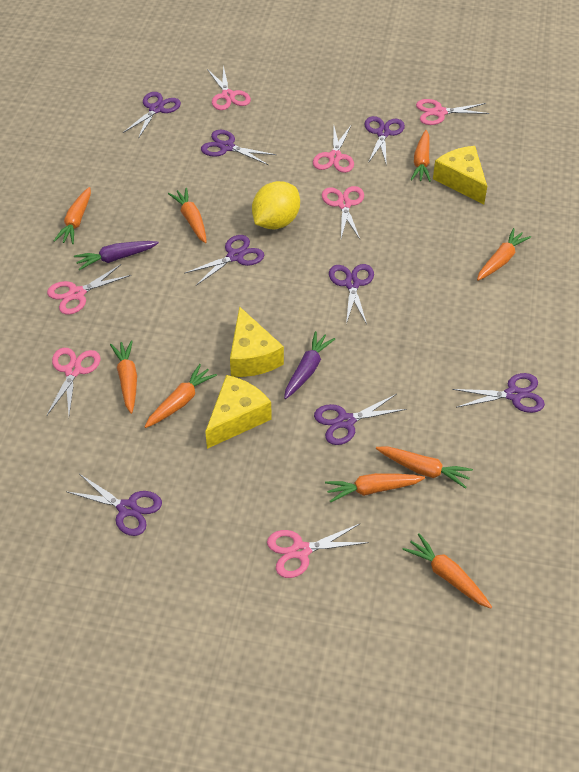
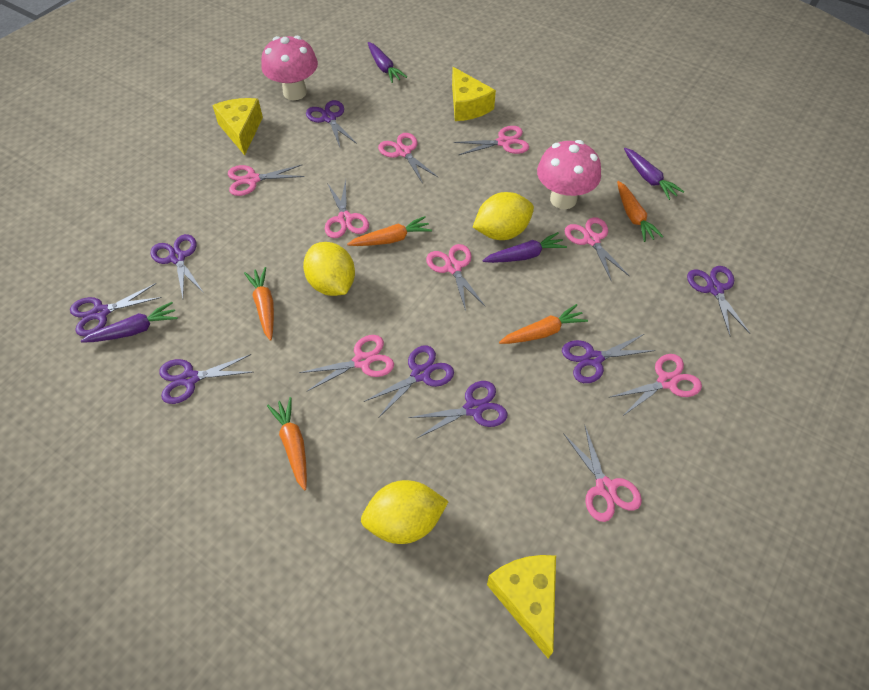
orange carrot: 9 -> 5
pink mushroom: 0 -> 2
pink scissors: 7 -> 9
purple carrot: 2 -> 4
yellow lemon: 1 -> 3

